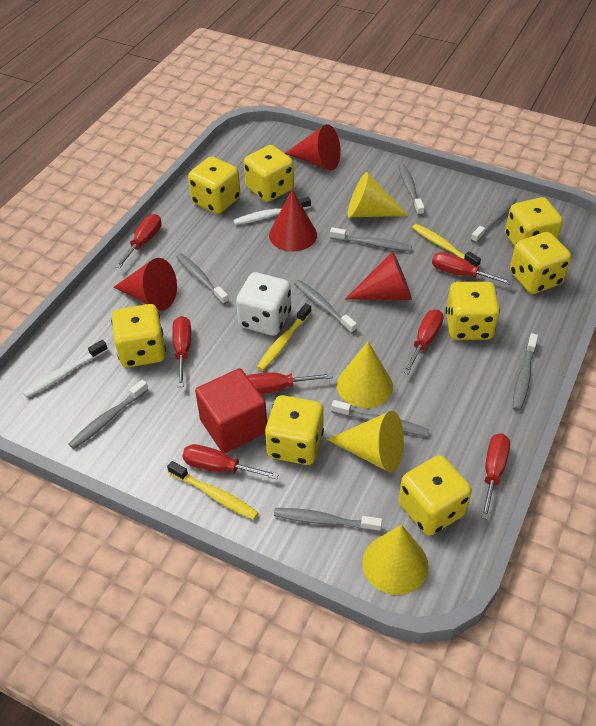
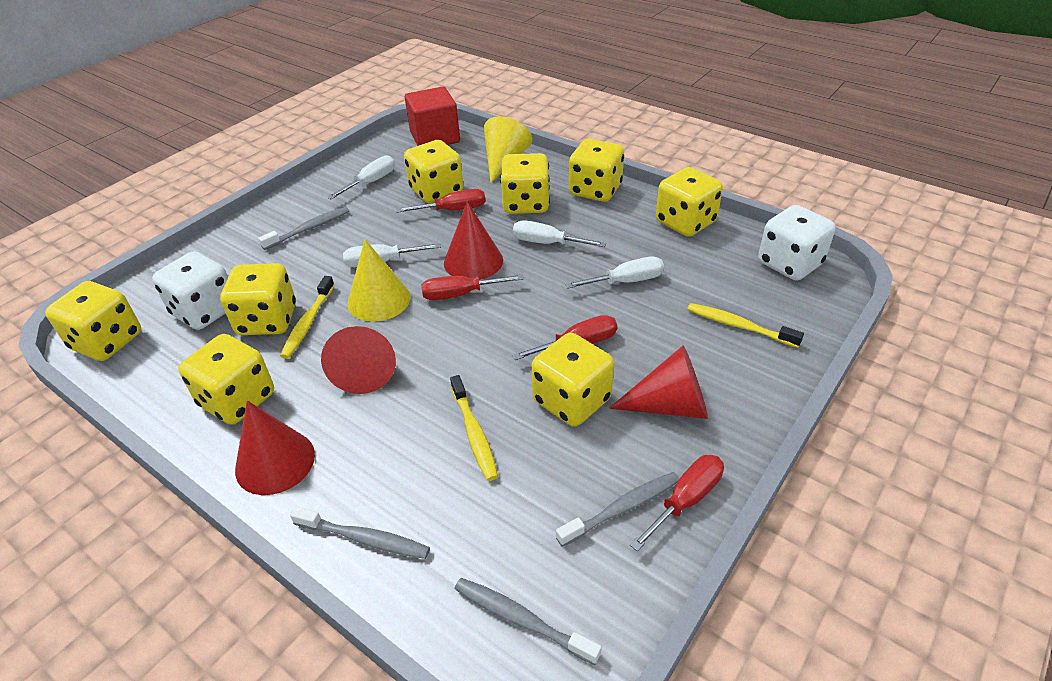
grey toothbrush: 9 -> 4
red screwdriver: 7 -> 4
white dice: 1 -> 2
white screwdriver: 0 -> 4
white toothbrush: 2 -> 0
yellow cone: 4 -> 2

